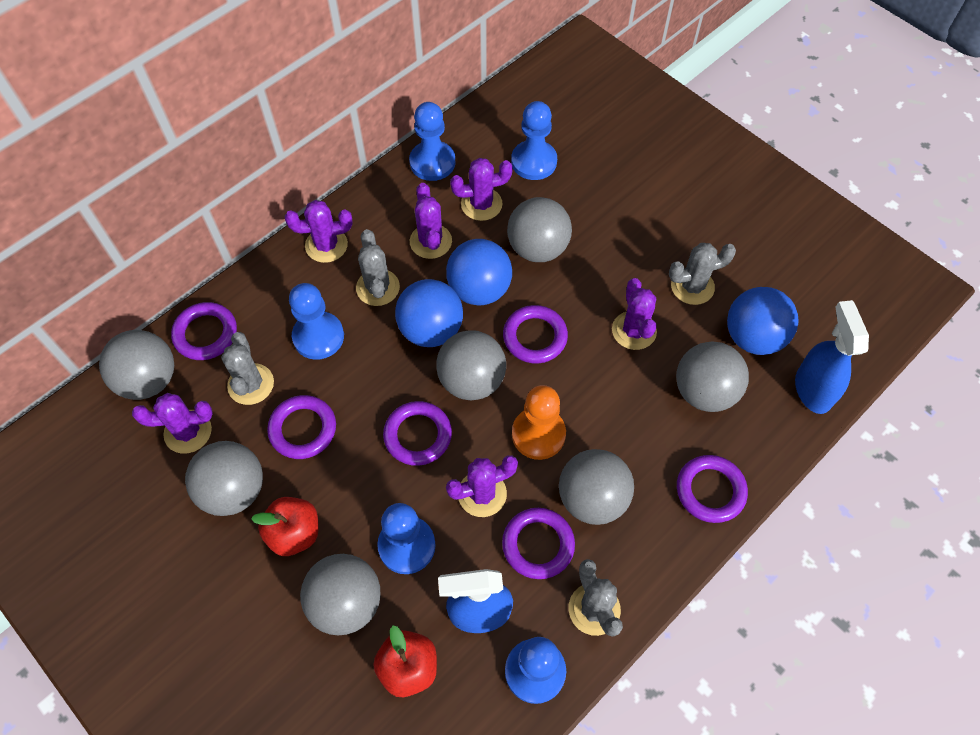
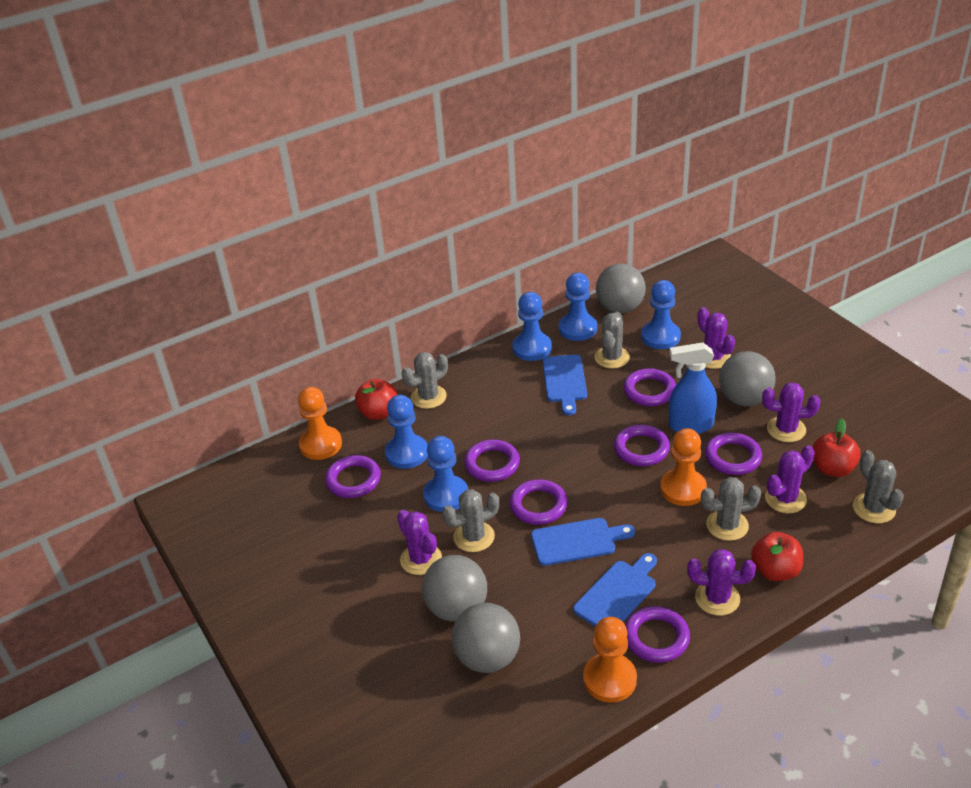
blue ball: 3 -> 0
blue cutting board: 0 -> 3
blue spray bottle: 2 -> 1
grey ball: 7 -> 4
grey cactus: 4 -> 5
orange pawn: 1 -> 3
purple cactus: 6 -> 5
purple ring: 6 -> 7
red apple: 2 -> 3

